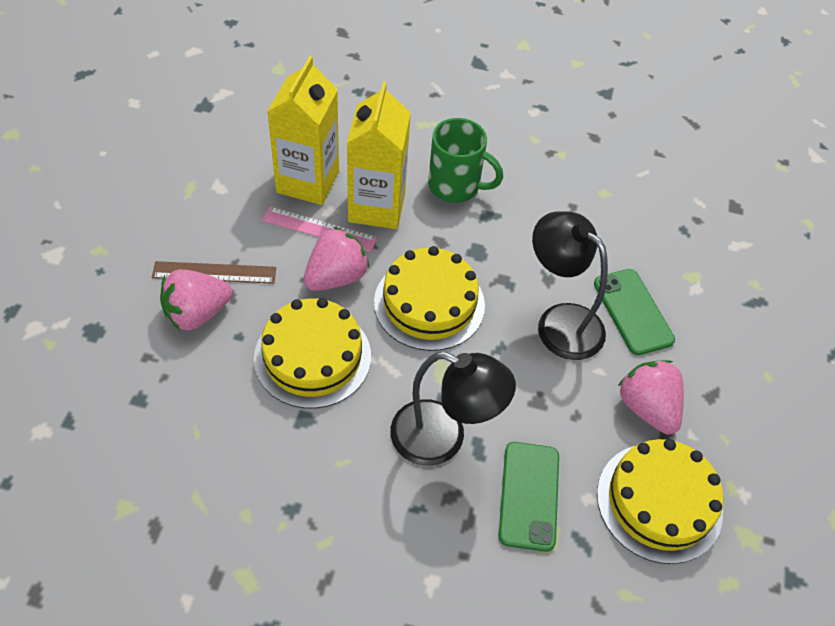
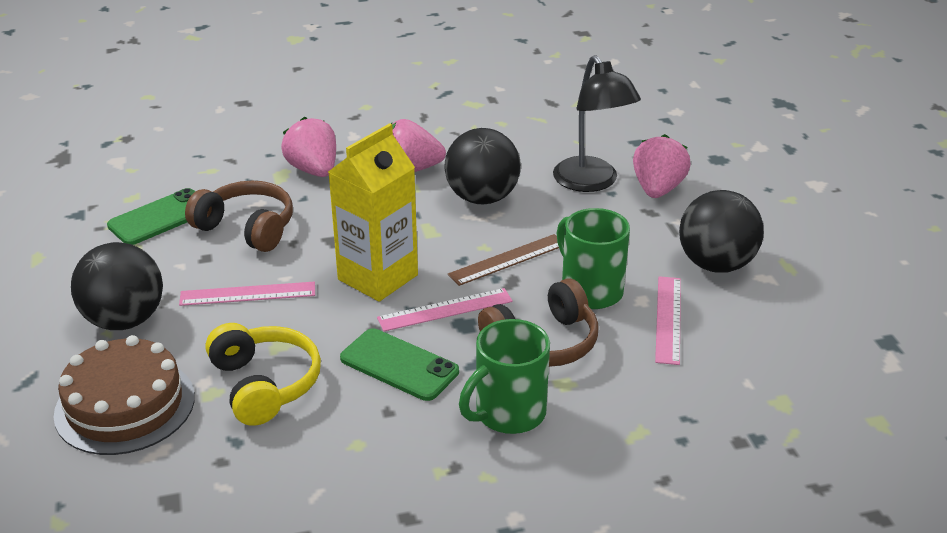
black ball: 0 -> 3
black lamp: 2 -> 1
brown cake: 0 -> 1
brown headphones: 0 -> 2
green mug: 1 -> 2
pink ruler: 1 -> 3
yellow cake: 3 -> 0
yellow carton: 2 -> 1
yellow headphones: 0 -> 1

